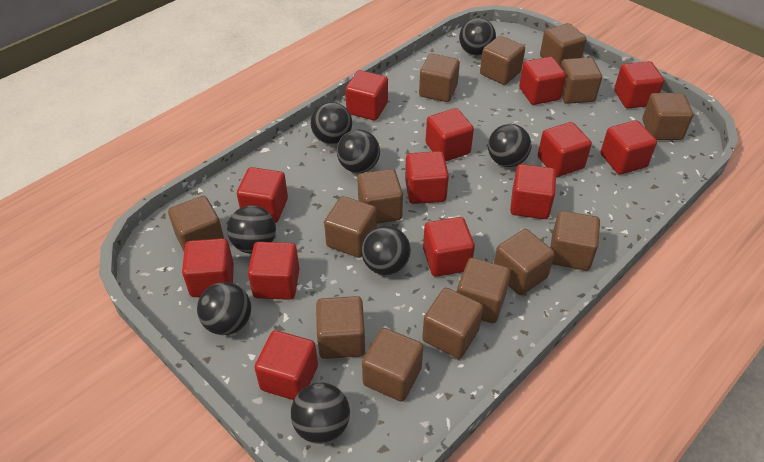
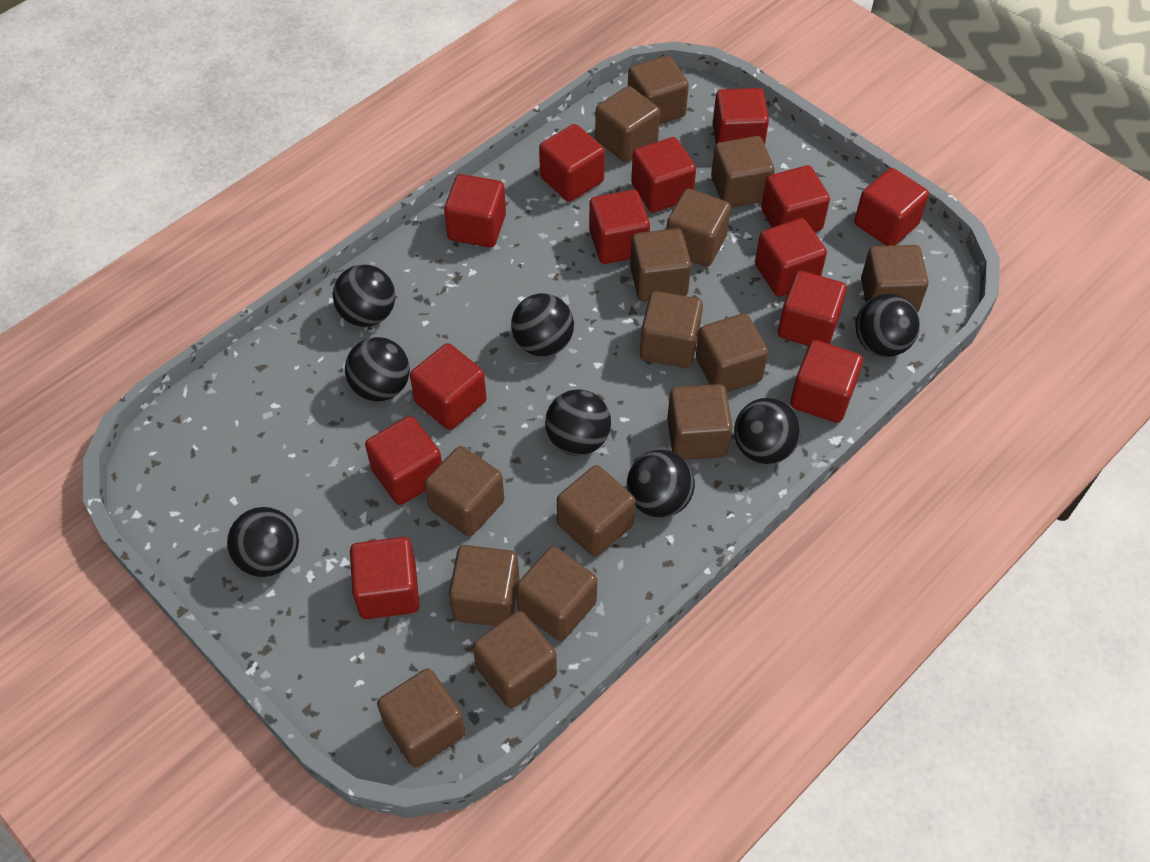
brown cube: 14 -> 15

